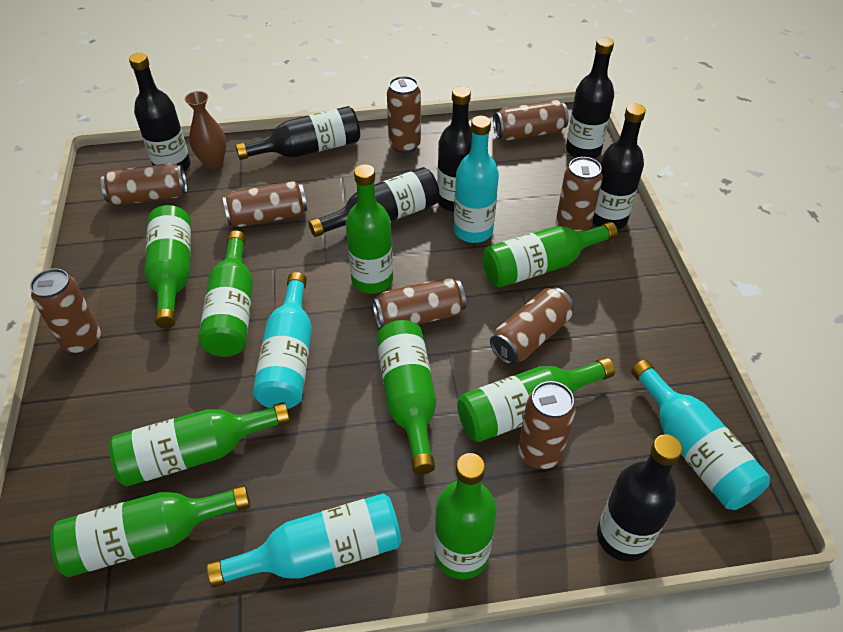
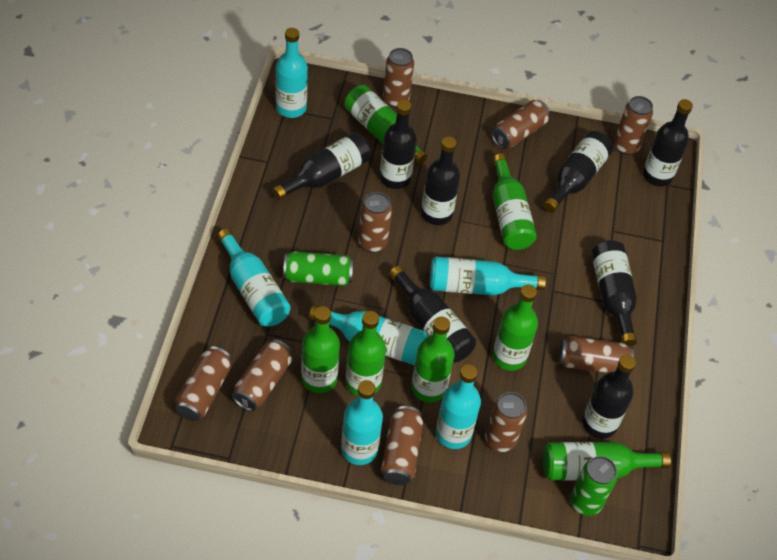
black bottle: 7 -> 8
brown vase: 1 -> 0
green bottle: 9 -> 7
green can: 0 -> 2
turquoise bottle: 4 -> 6

